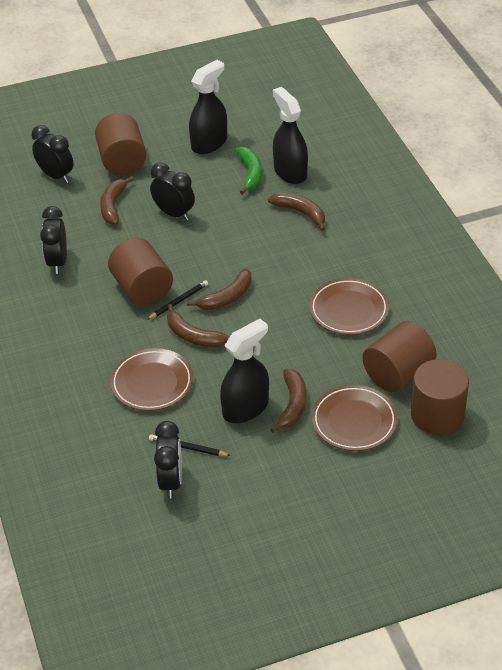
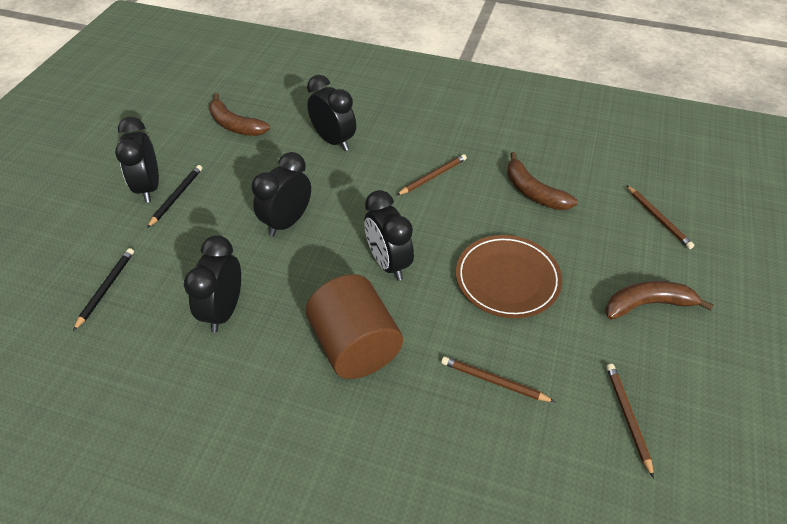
black clock: 4 -> 5
black spray bottle: 3 -> 0
brown banana: 5 -> 3
brown cylinder: 4 -> 1
brown pencil: 0 -> 4
brown plate: 3 -> 1
green banana: 1 -> 0

